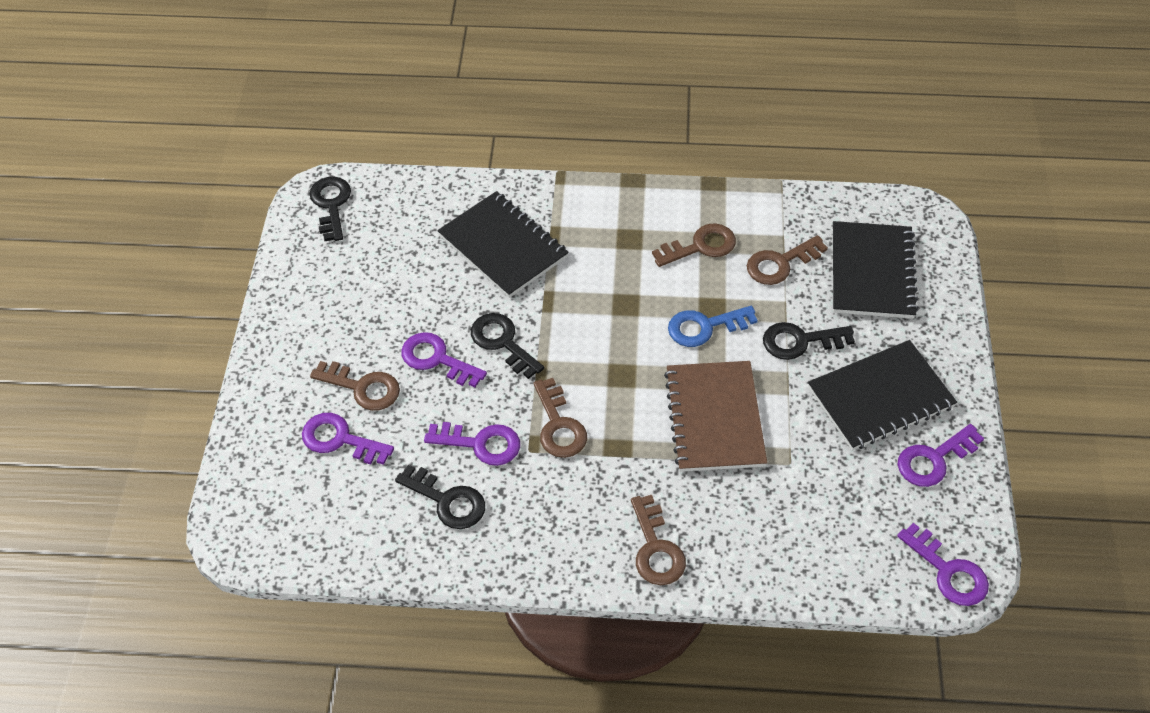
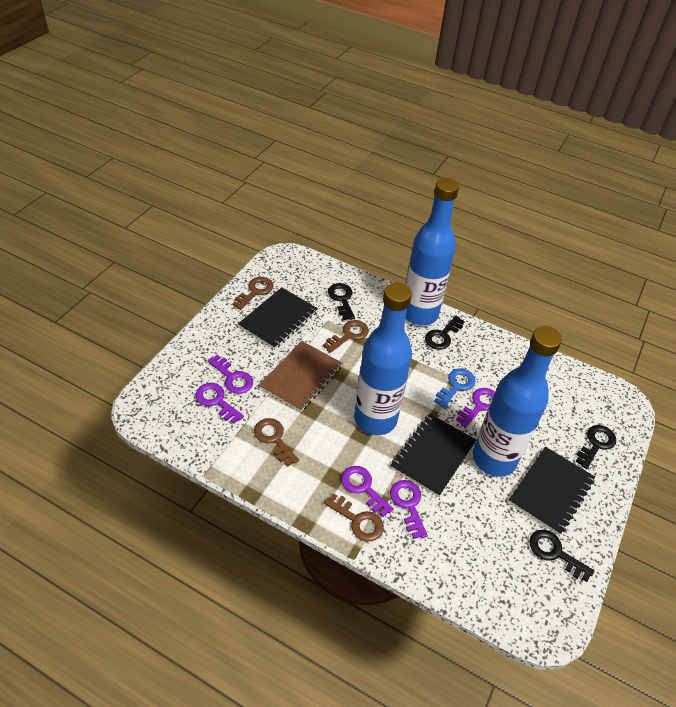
blue bottle: 0 -> 3
brown key: 5 -> 4

